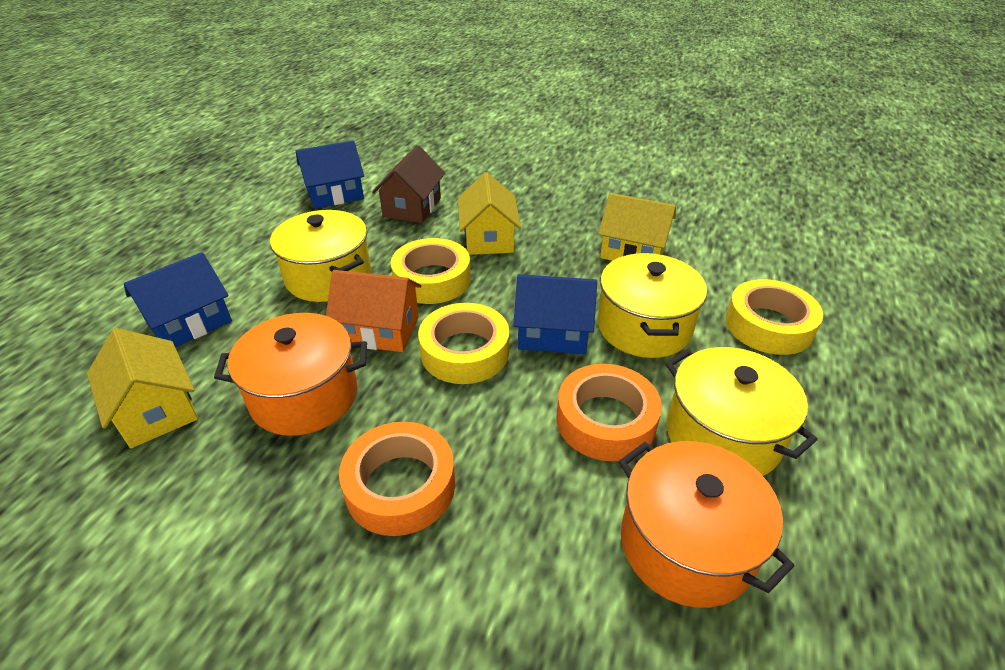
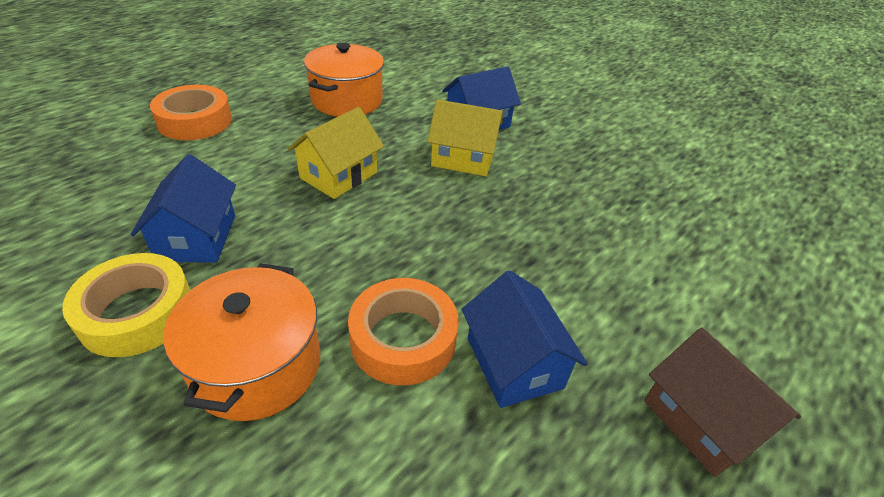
orange house: 1 -> 0
yellow house: 3 -> 2
yellow pot: 3 -> 0
yellow tape: 3 -> 1

